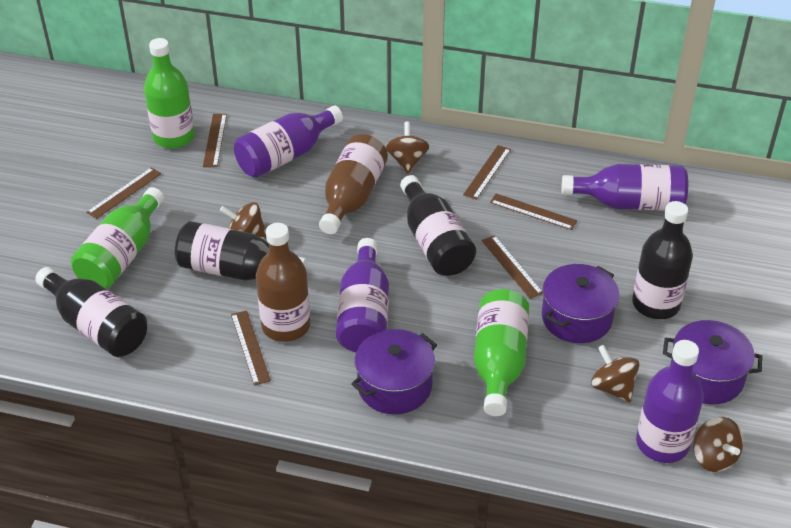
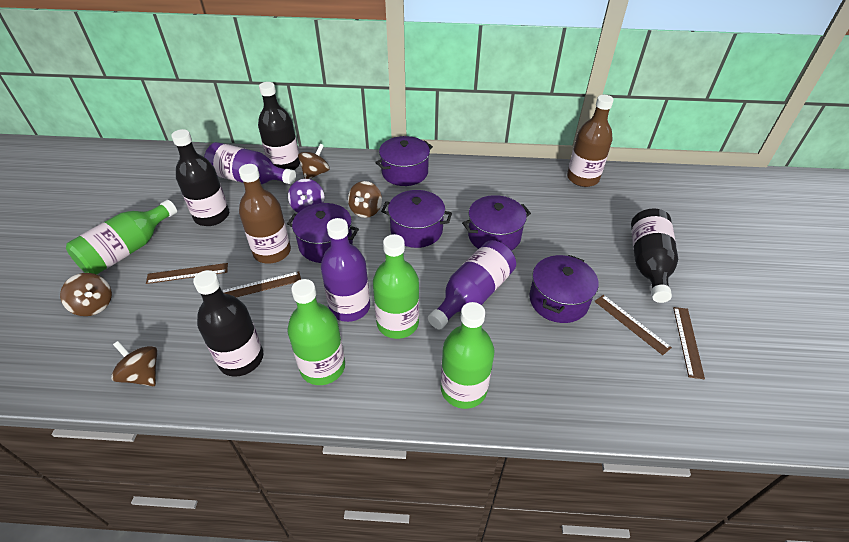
brown ruler: 6 -> 4
green bottle: 3 -> 4
purple bottle: 4 -> 3
purple pot: 3 -> 5
purple spinning top: 0 -> 1

